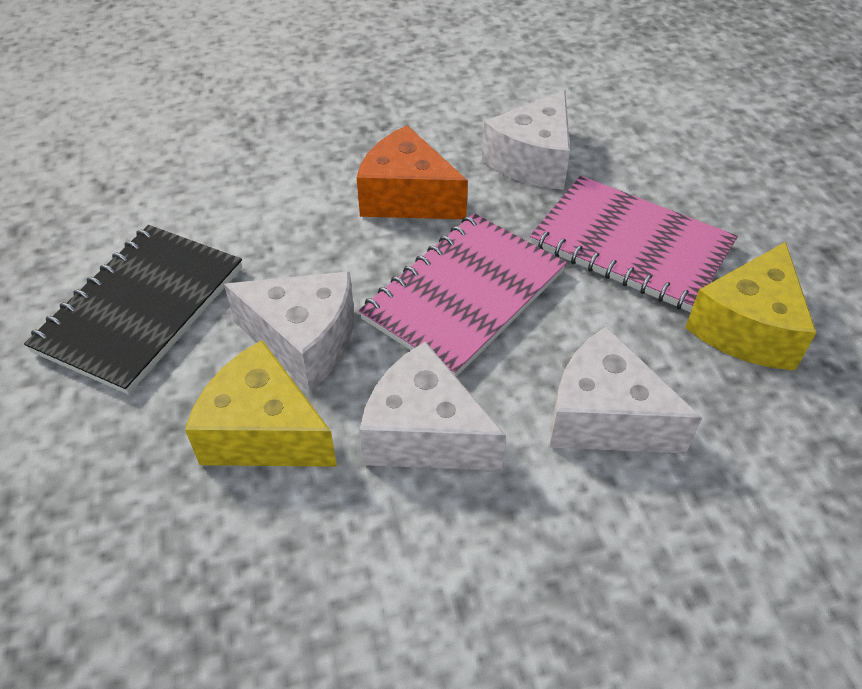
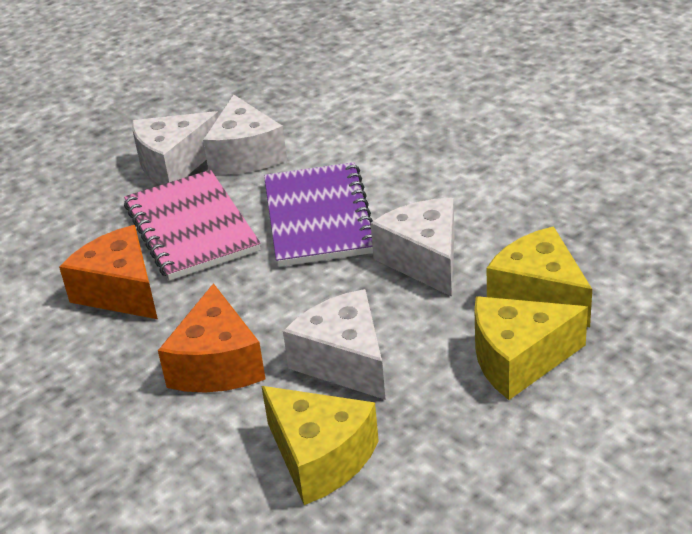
black notebook: 1 -> 0
orange cheese: 1 -> 2
pink notebook: 2 -> 1
purple notebook: 0 -> 1
yellow cheese: 2 -> 3

